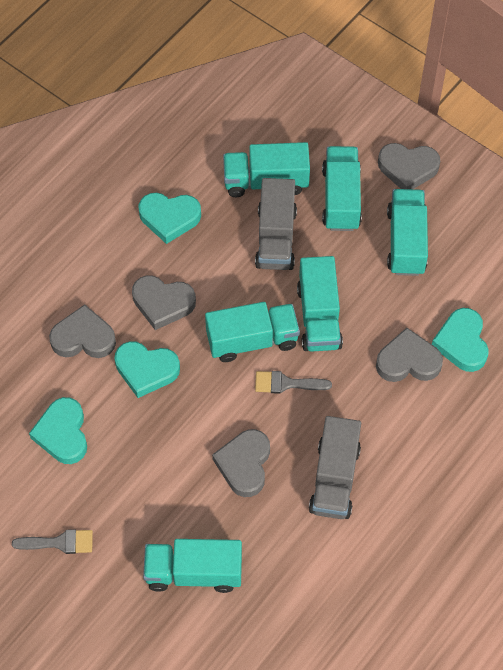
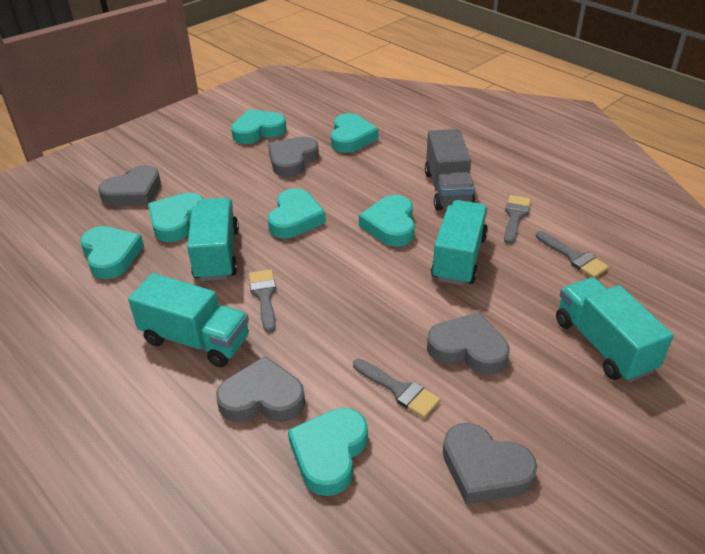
grey brush: 2 -> 4
grey truck: 2 -> 1
turquoise heart: 4 -> 7
turquoise truck: 6 -> 4

